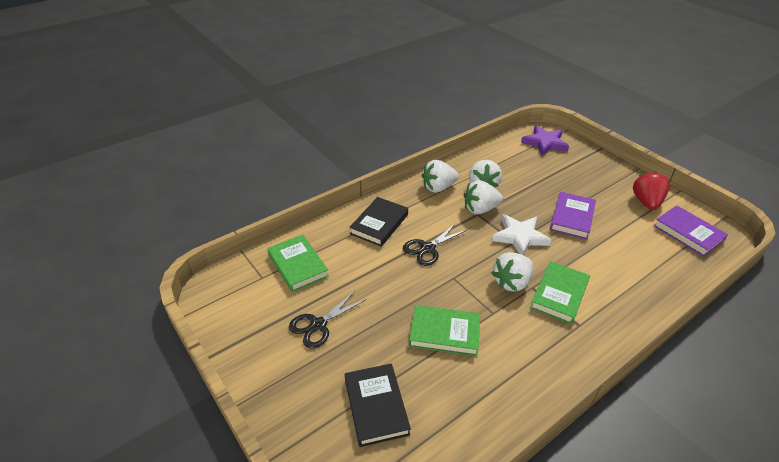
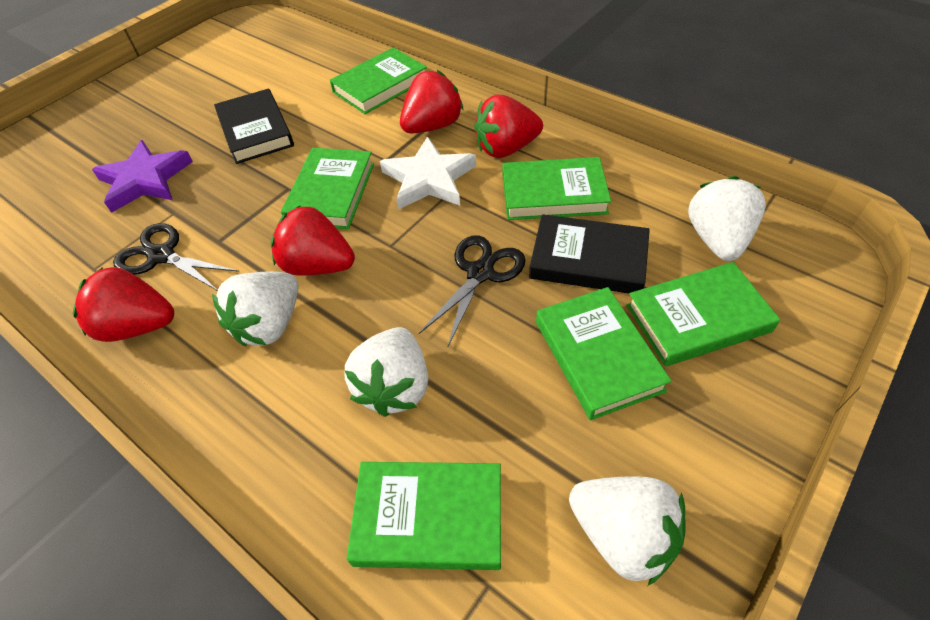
green book: 3 -> 6
purple book: 2 -> 0
red strawberry: 1 -> 4

